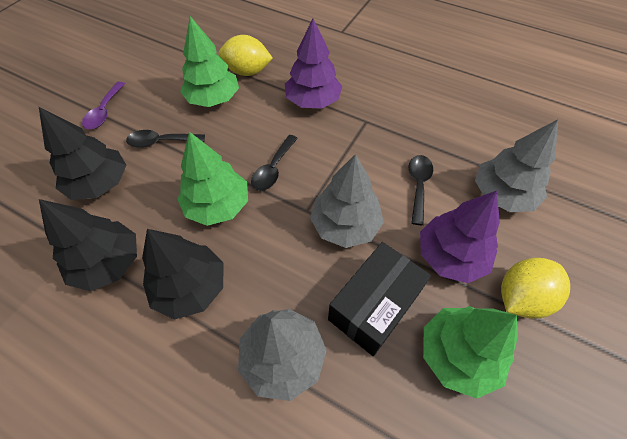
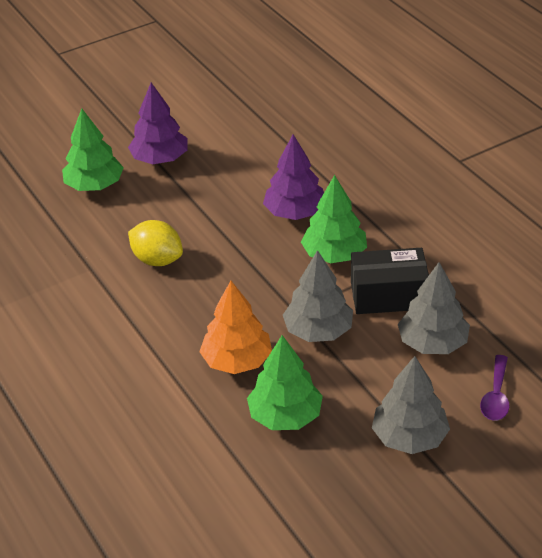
black spoon: 3 -> 0
black tree: 3 -> 0
orange tree: 0 -> 1
yellow lemon: 2 -> 1

